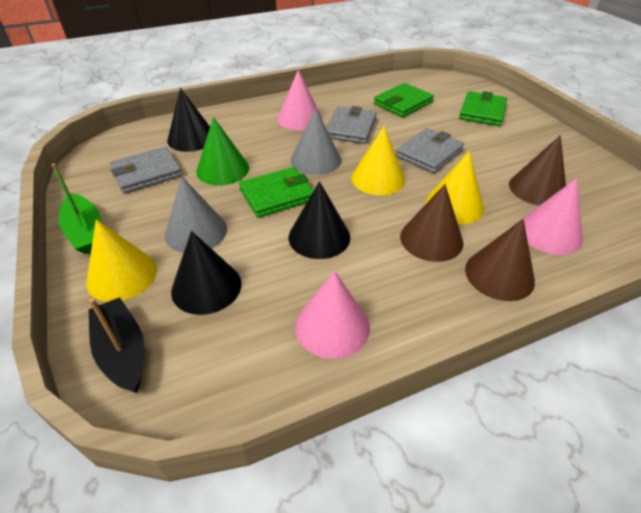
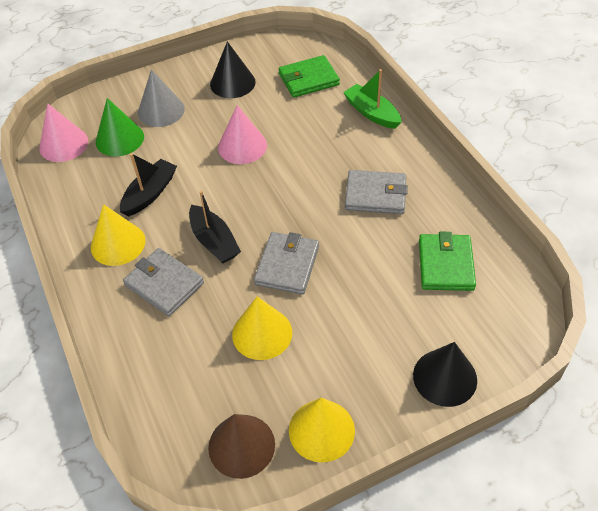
black boat: 1 -> 2
black cone: 3 -> 2
brown cone: 3 -> 1
green wallet: 3 -> 2
grey cone: 2 -> 1
pink cone: 3 -> 2

